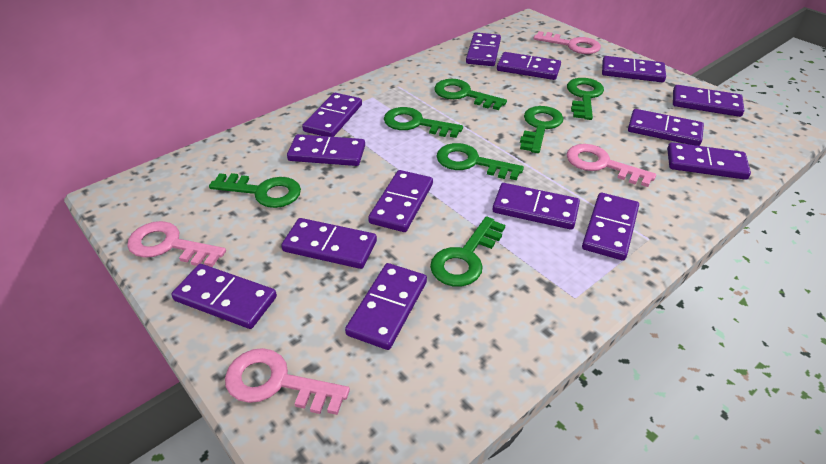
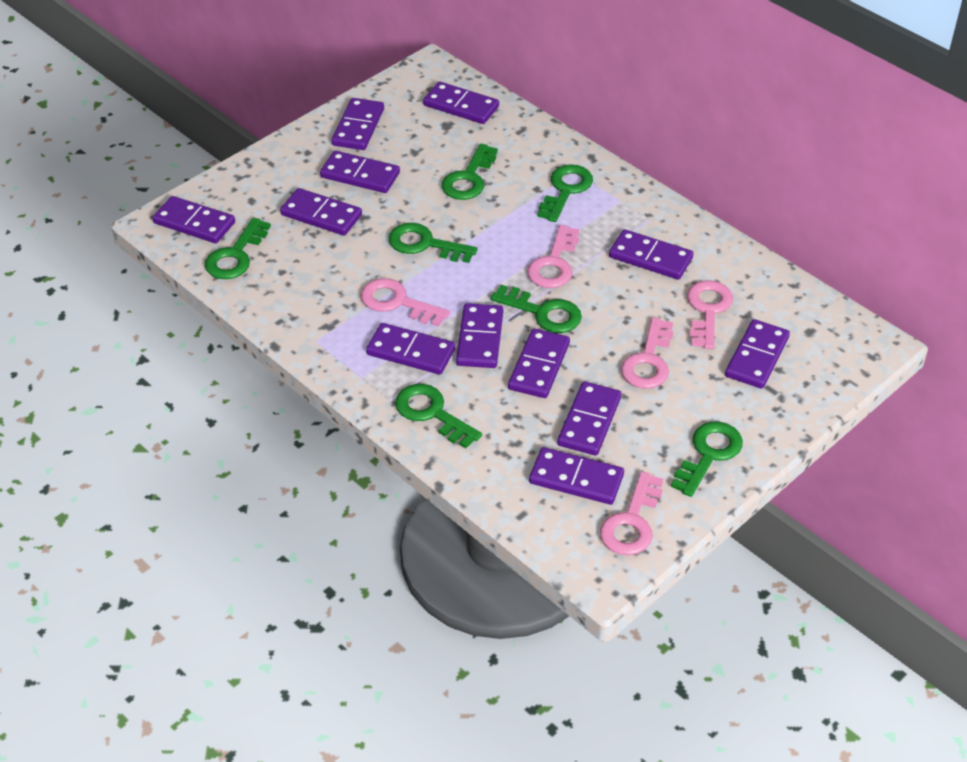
pink key: 4 -> 5
purple domino: 14 -> 12

